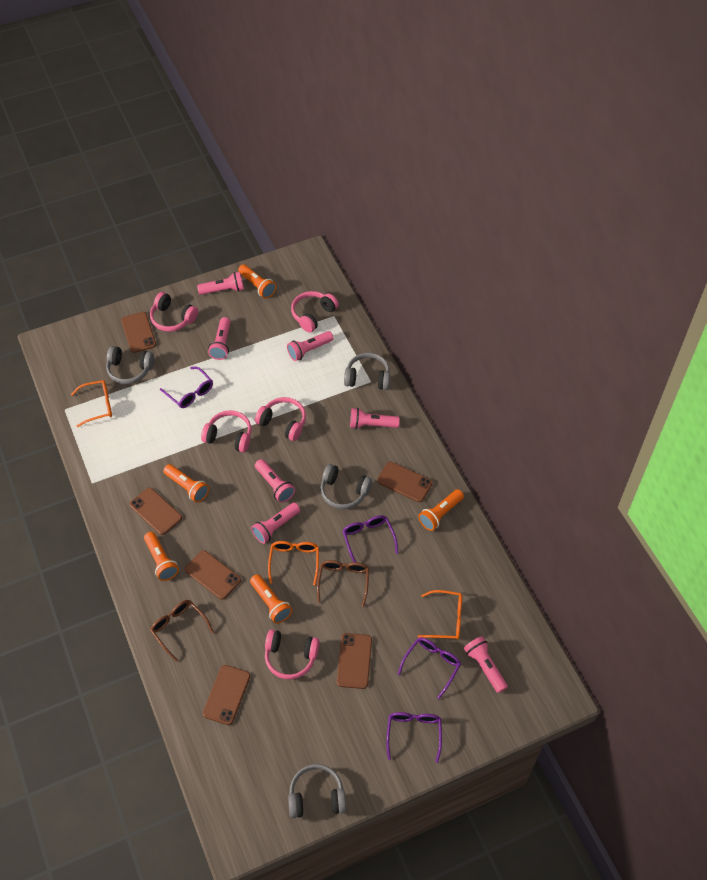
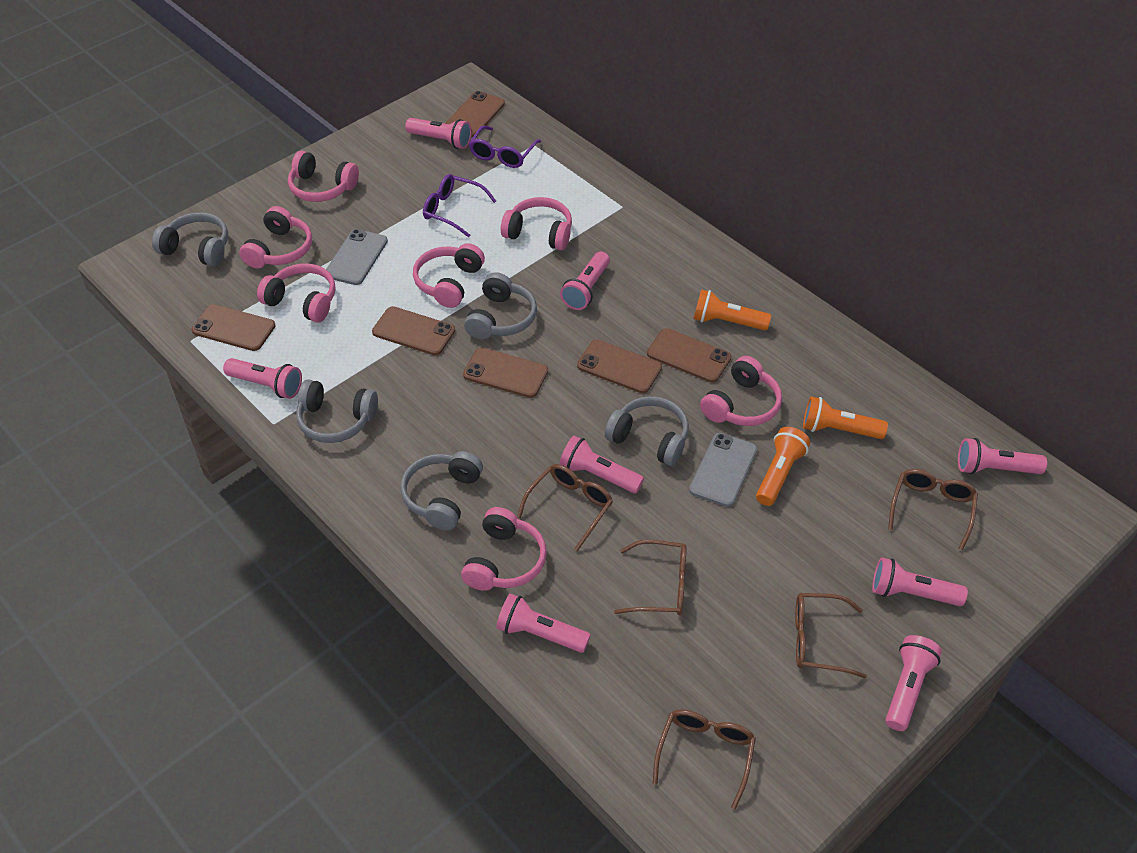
brown glasses: 2 -> 5
grey headphones: 4 -> 5
grey phone: 0 -> 2
orange flashlight: 5 -> 3
orange glasses: 3 -> 0
pink flashlight: 7 -> 8
pink headphones: 5 -> 7
purple glasses: 4 -> 2

